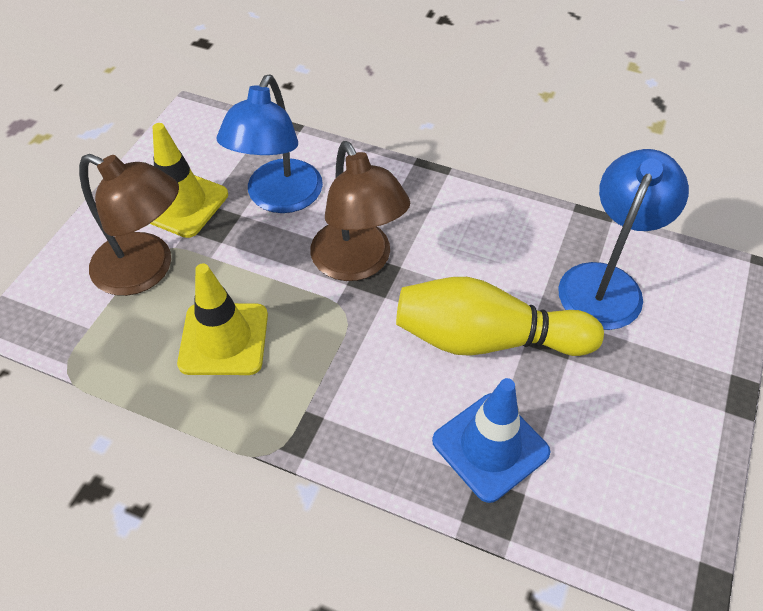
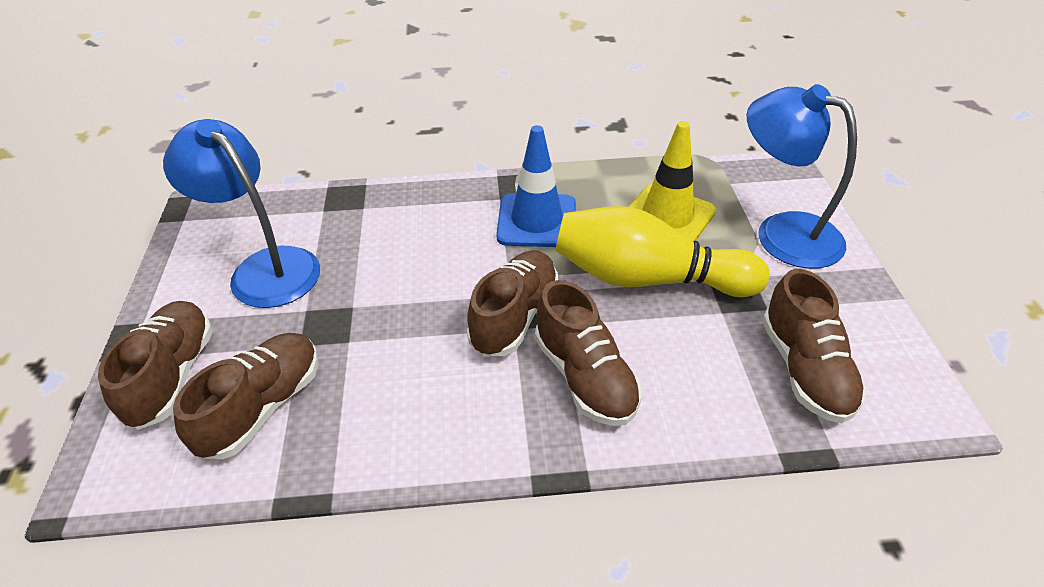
brown lamp: 2 -> 0
brown shoe: 0 -> 5
yellow traffic cone: 2 -> 1

